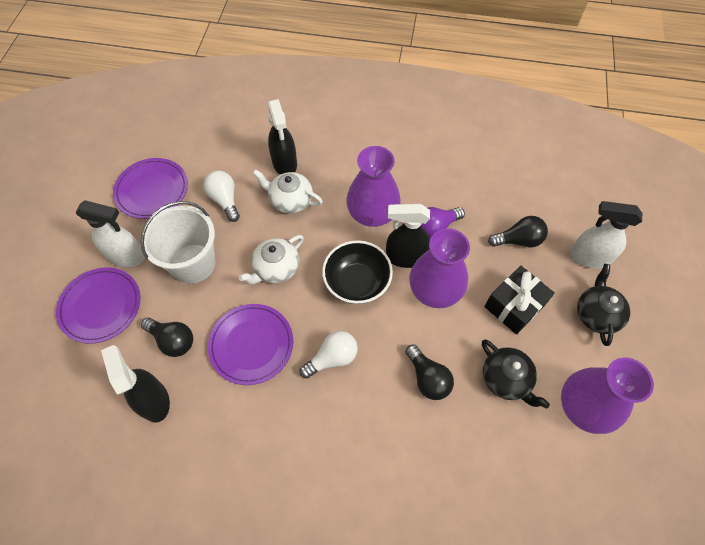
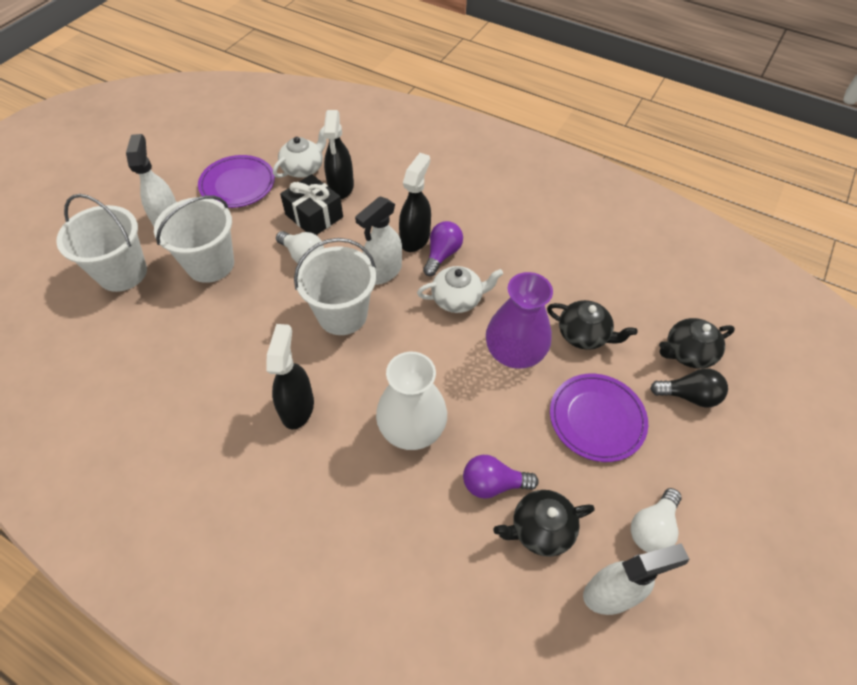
black bowl: 1 -> 0
black light bulb: 3 -> 1
black teapot: 2 -> 3
purple light bulb: 1 -> 2
purple plate: 3 -> 2
purple vase: 3 -> 1
white bucket: 1 -> 3
white spray bottle: 2 -> 3
white vase: 0 -> 1

